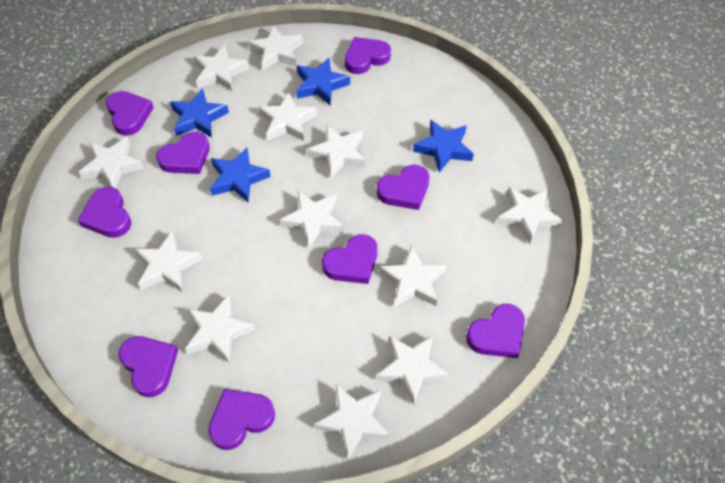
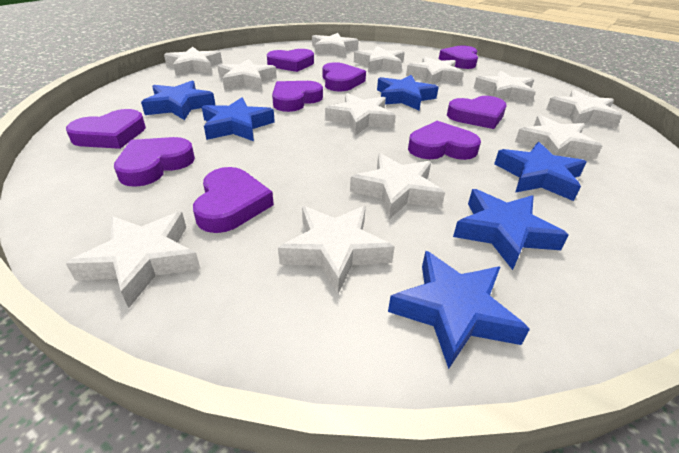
blue star: 4 -> 6

